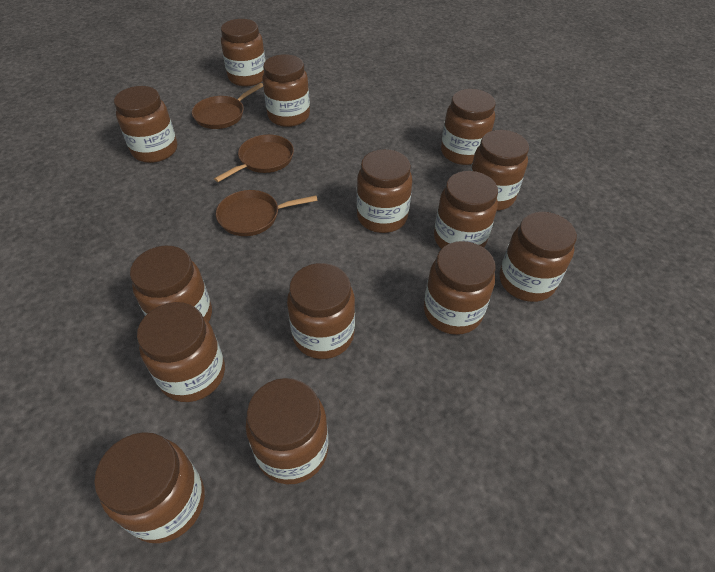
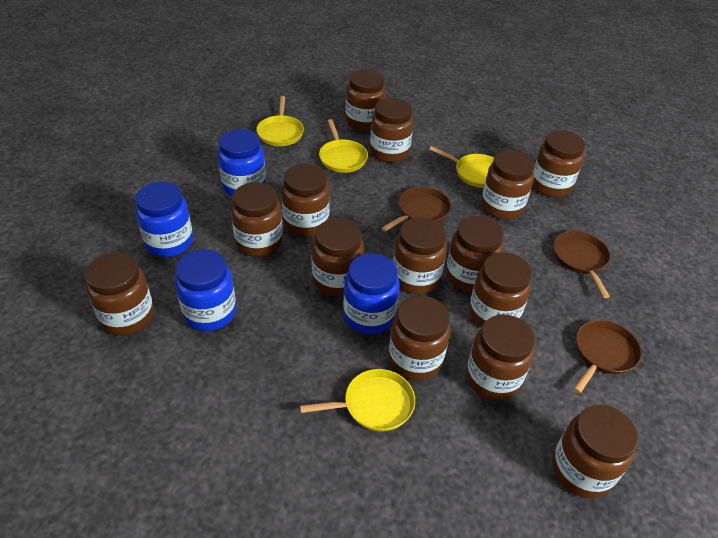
blue jar: 0 -> 4
yellow pan: 0 -> 4

